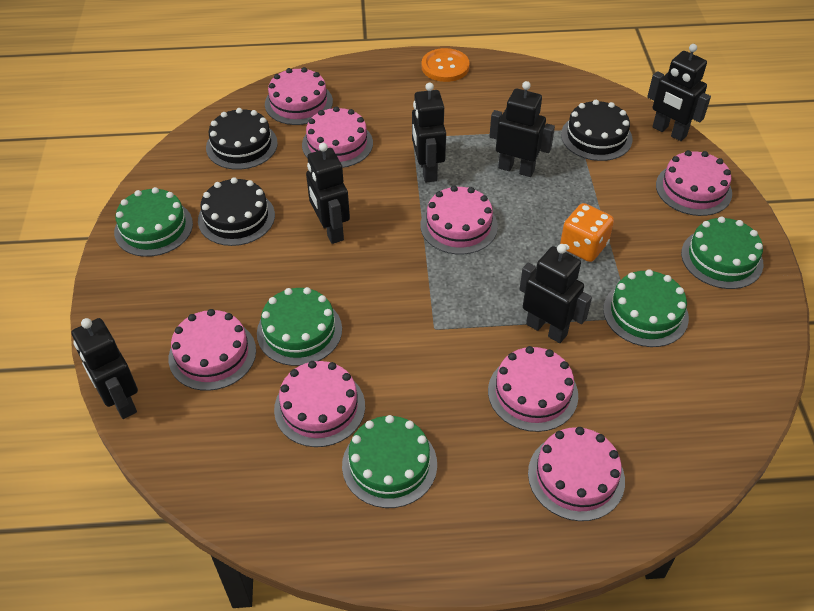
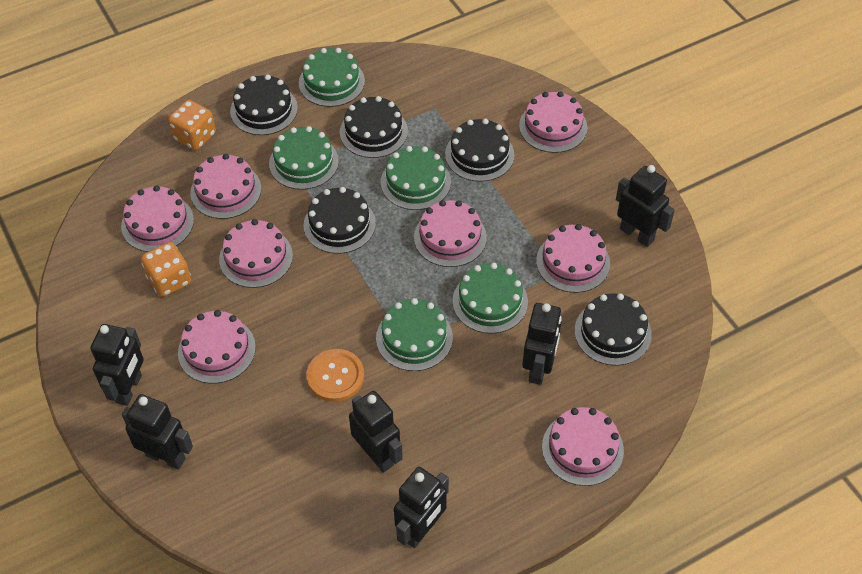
black cake: 3 -> 5
orange dice: 1 -> 2

